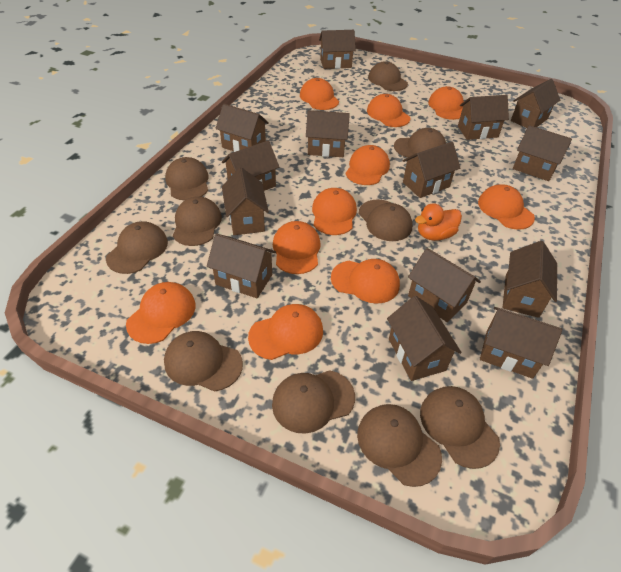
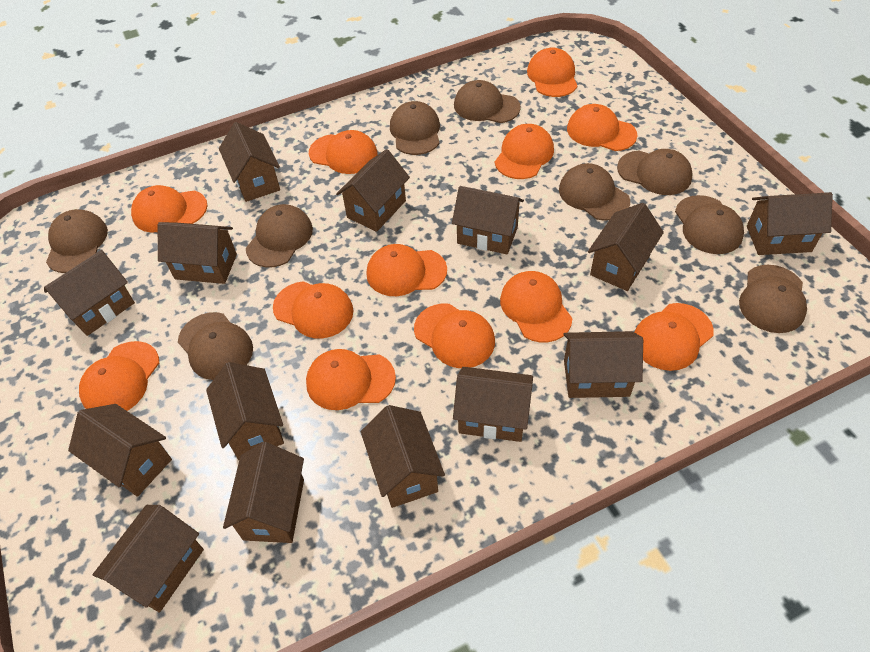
brown cap: 10 -> 9
orange cap: 10 -> 12
orange duck: 1 -> 0

